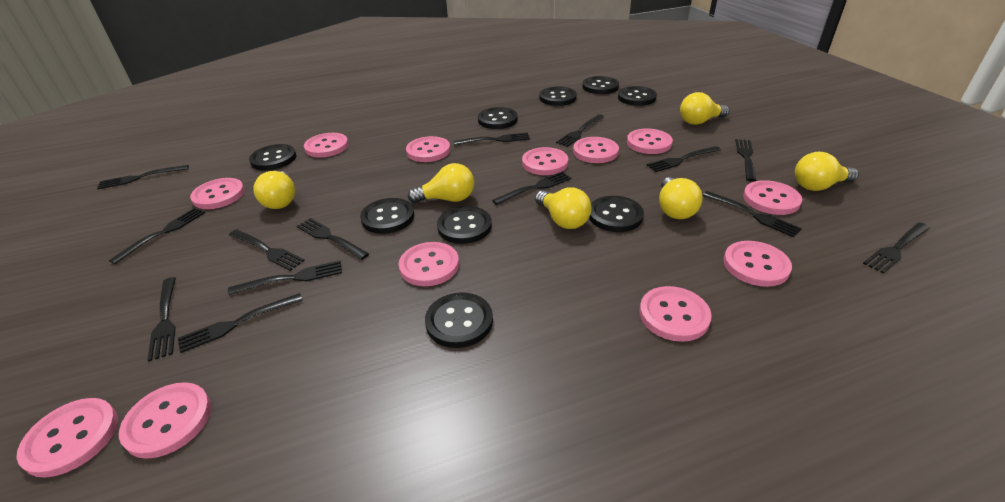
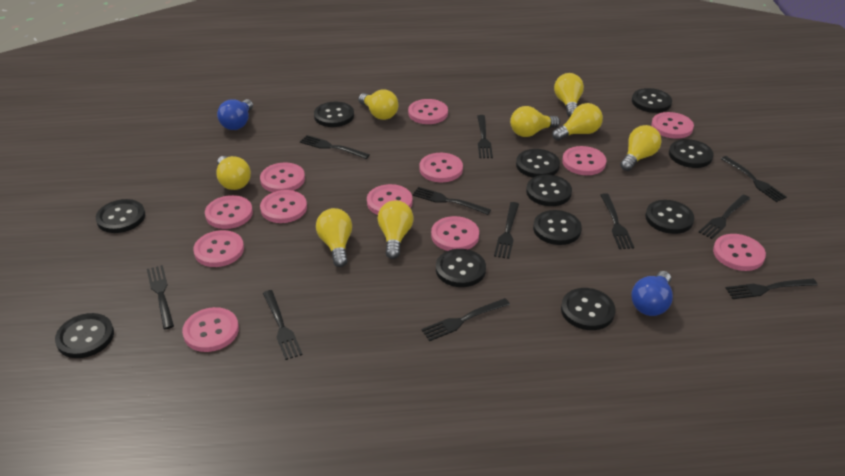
black button: 9 -> 11
black fork: 14 -> 11
blue light bulb: 0 -> 2
yellow light bulb: 6 -> 8

